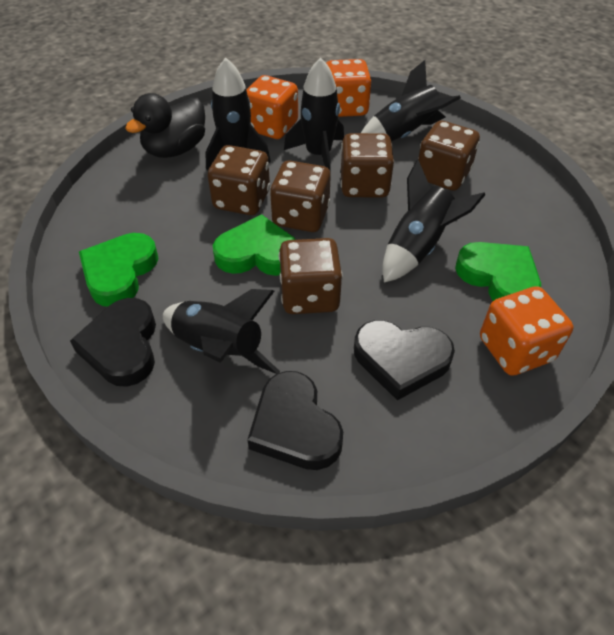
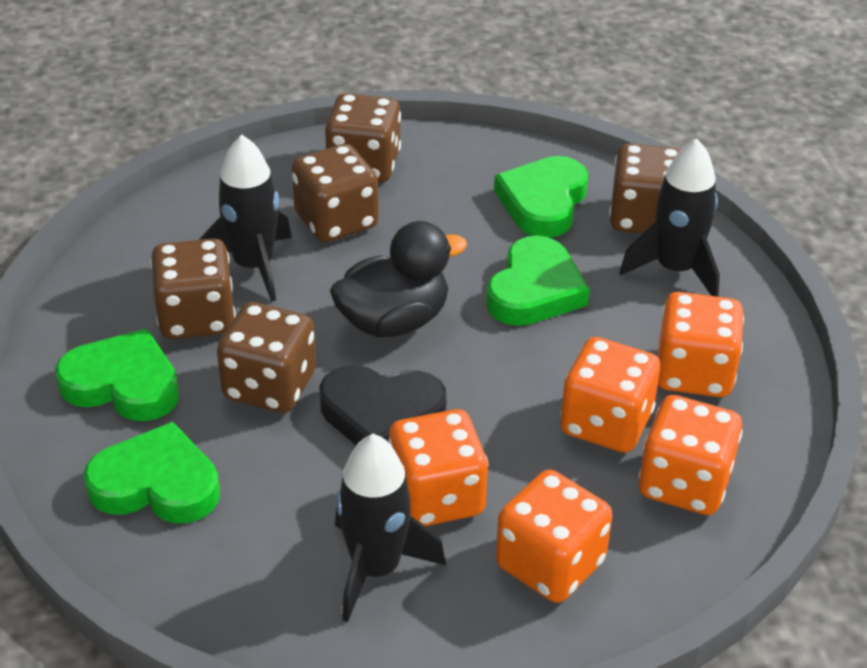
black heart: 3 -> 1
black rocket: 5 -> 3
green heart: 3 -> 4
orange dice: 3 -> 5

